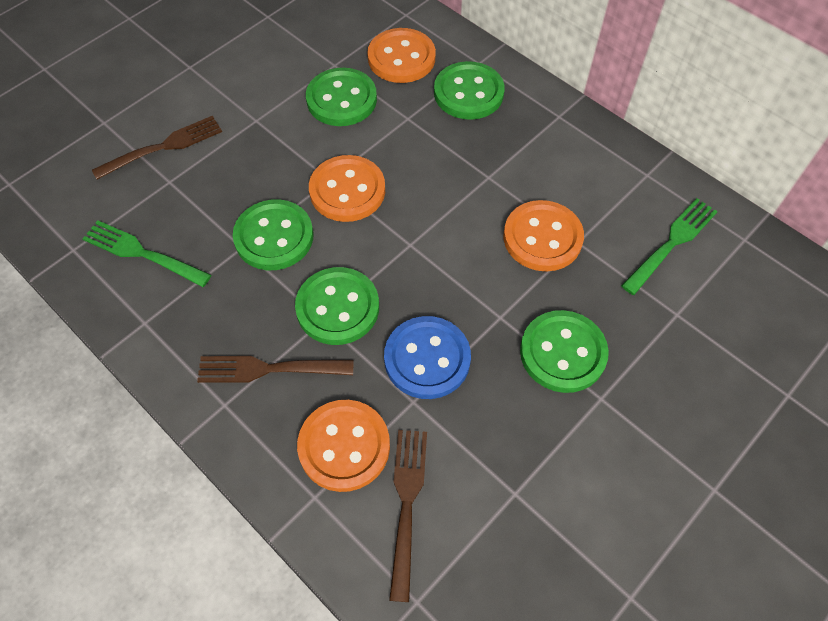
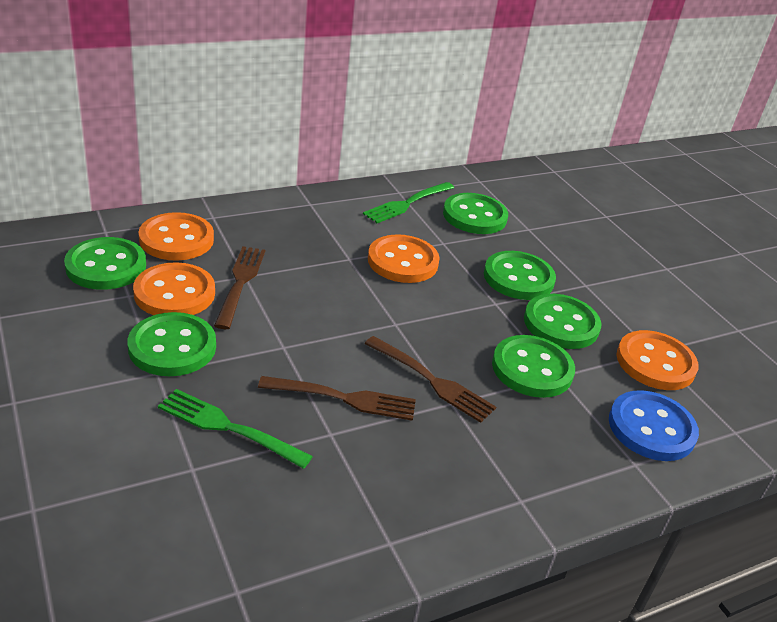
green button: 5 -> 6

